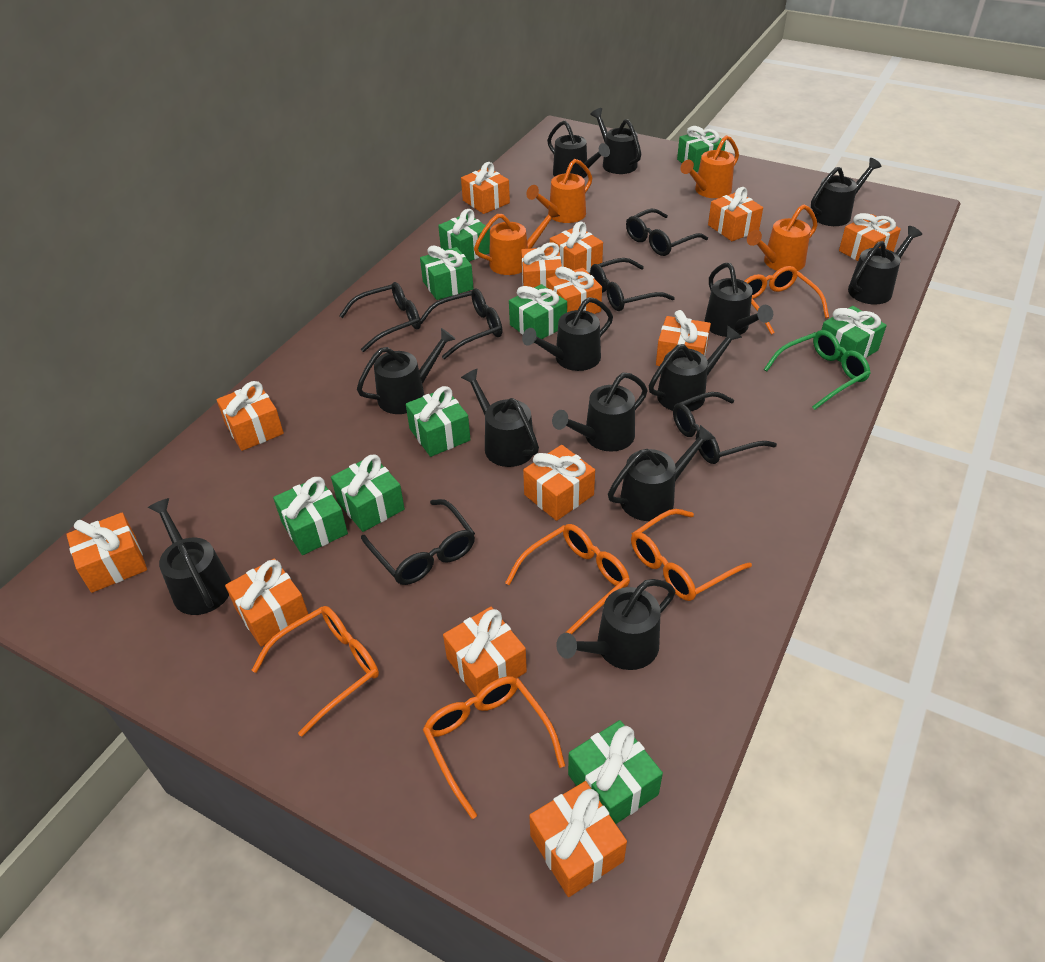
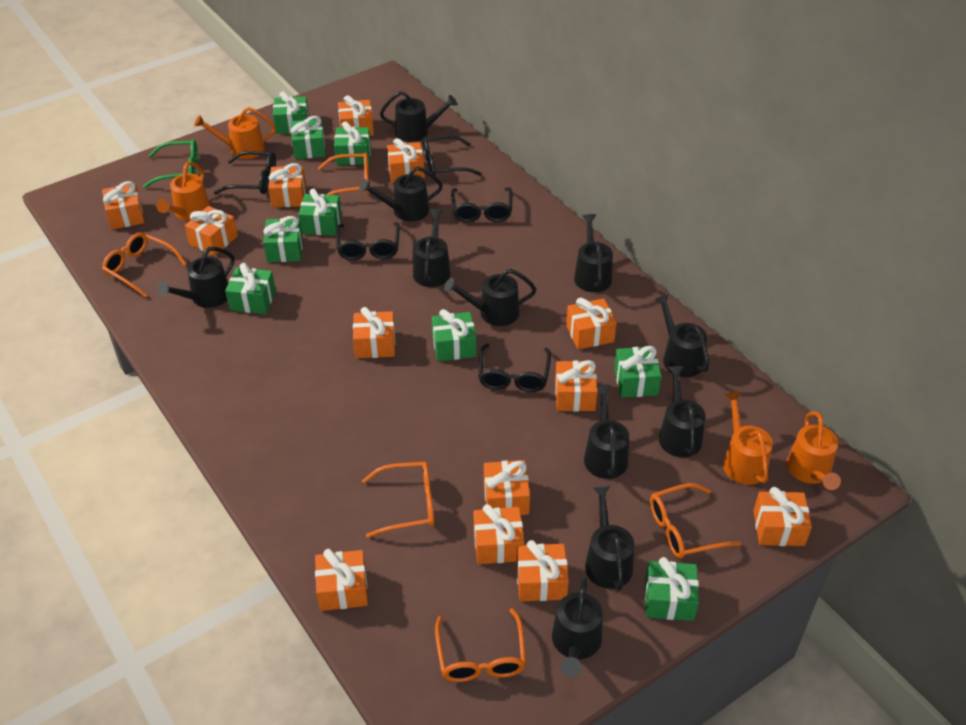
black glasses: 6 -> 5
black watering can: 13 -> 11

